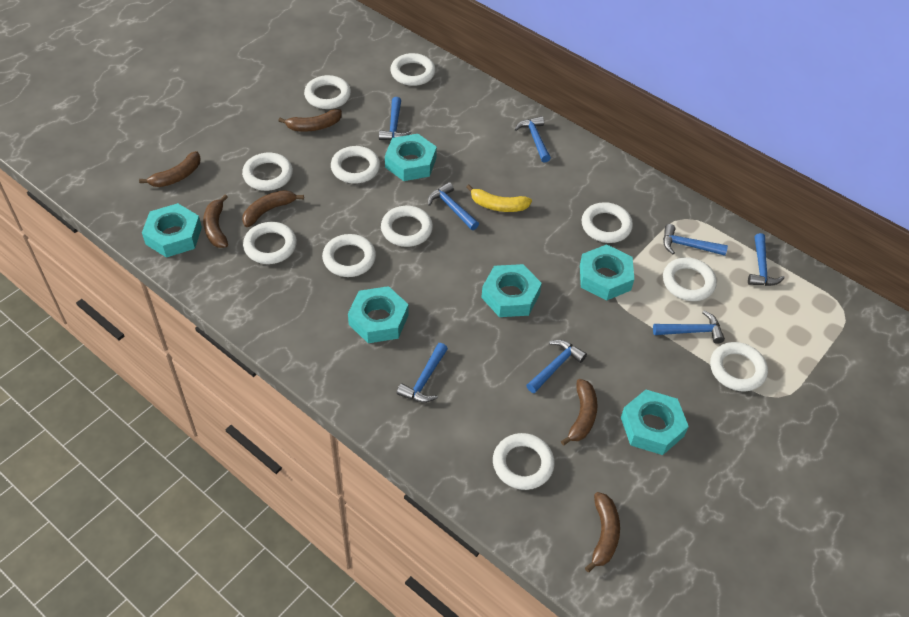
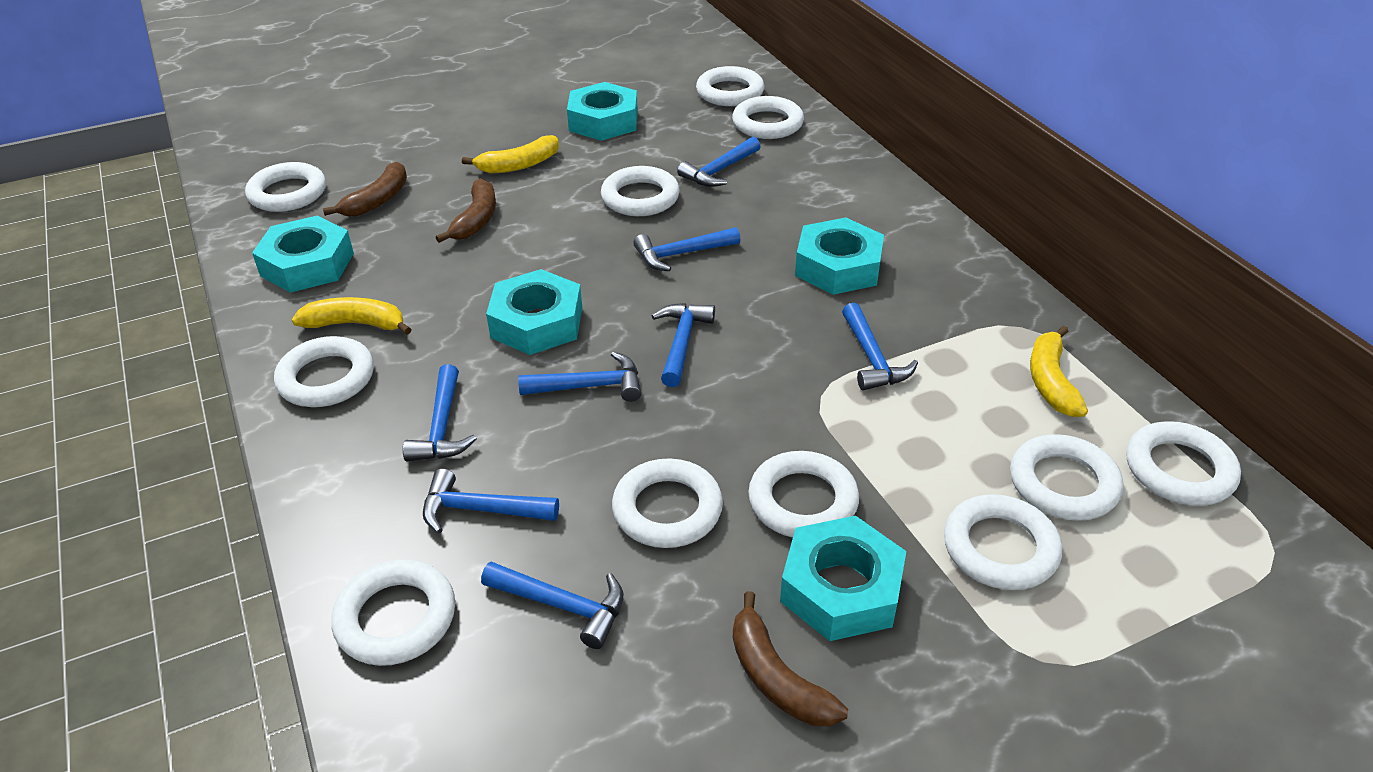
brown banana: 6 -> 3
turquoise nut: 6 -> 5
yellow banana: 1 -> 3

